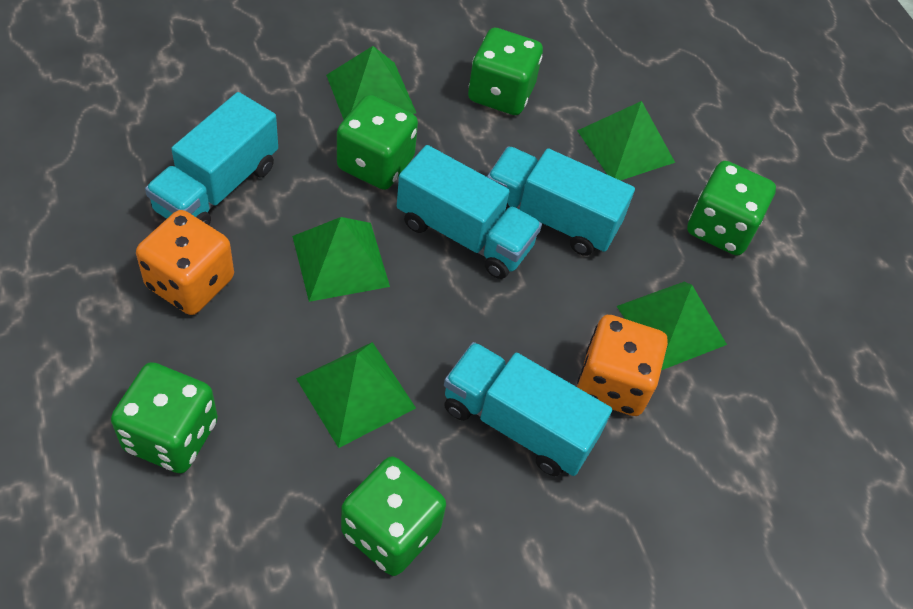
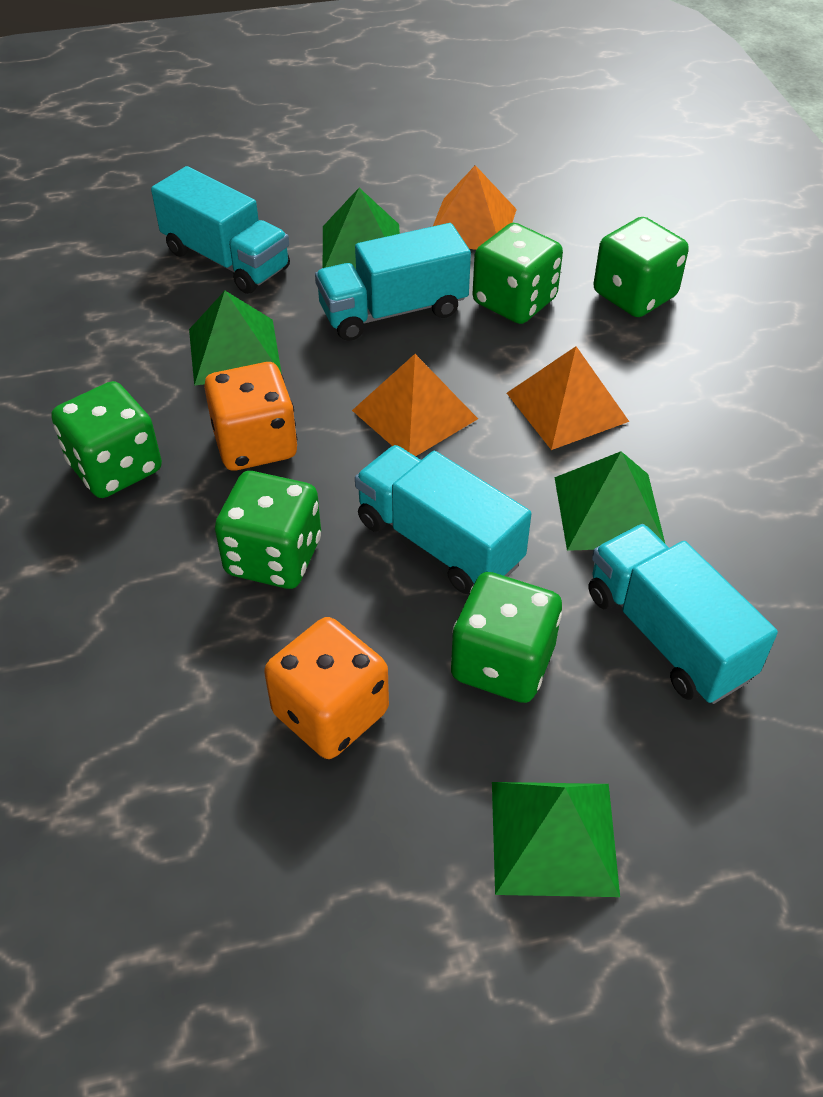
green pyramid: 5 -> 4
orange pyramid: 0 -> 3

